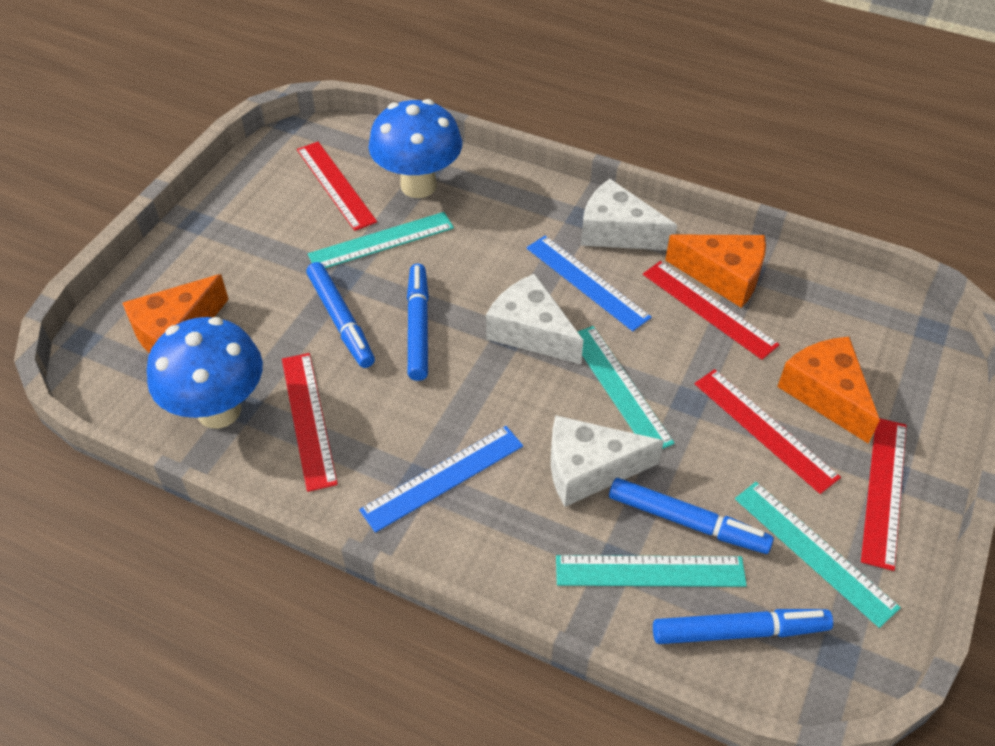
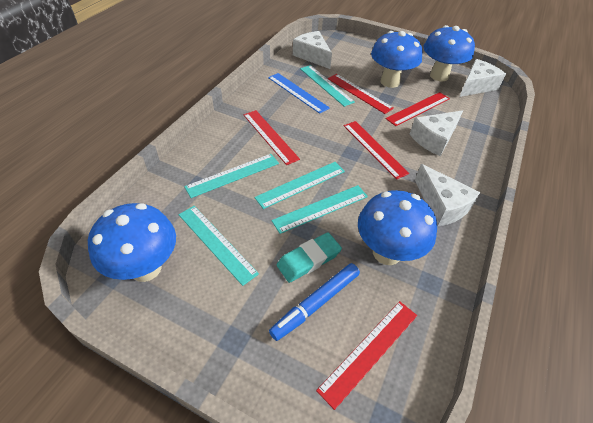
blue marker: 4 -> 1
blue mushroom: 2 -> 4
blue ruler: 2 -> 1
orange cheese: 3 -> 0
turquoise eraser: 0 -> 1
turquoise ruler: 4 -> 5
white cheese: 3 -> 4

